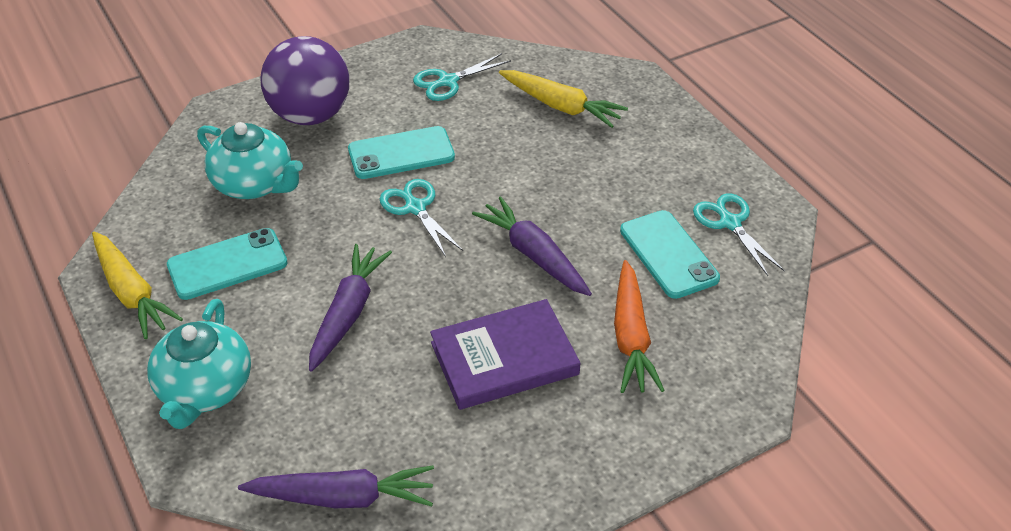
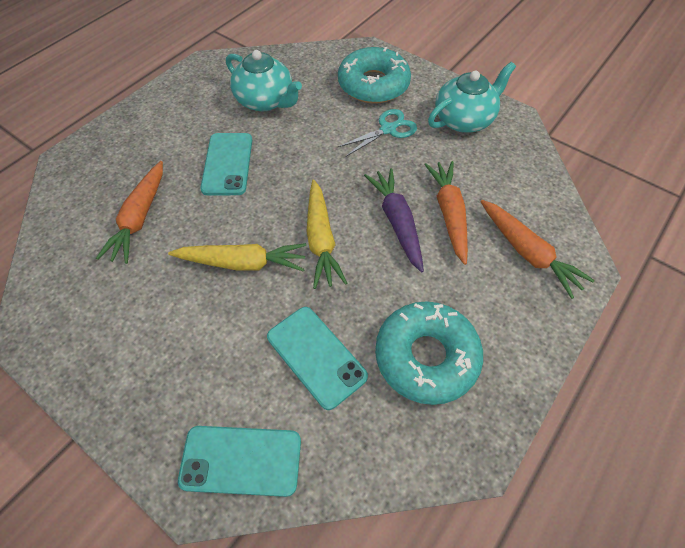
orange carrot: 1 -> 3
purple ball: 1 -> 0
purple book: 1 -> 0
purple carrot: 3 -> 1
turquoise donut: 0 -> 2
turquoise scissors: 3 -> 1

